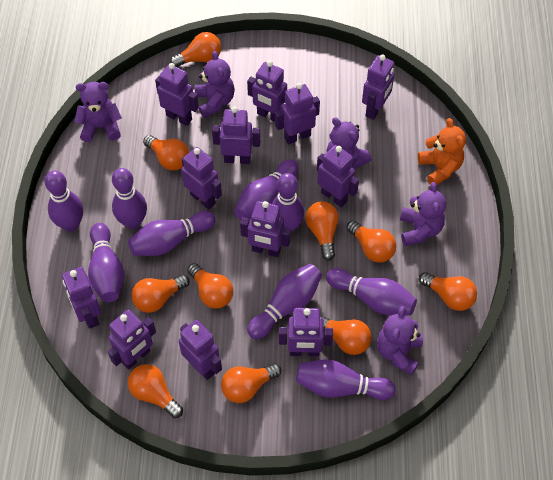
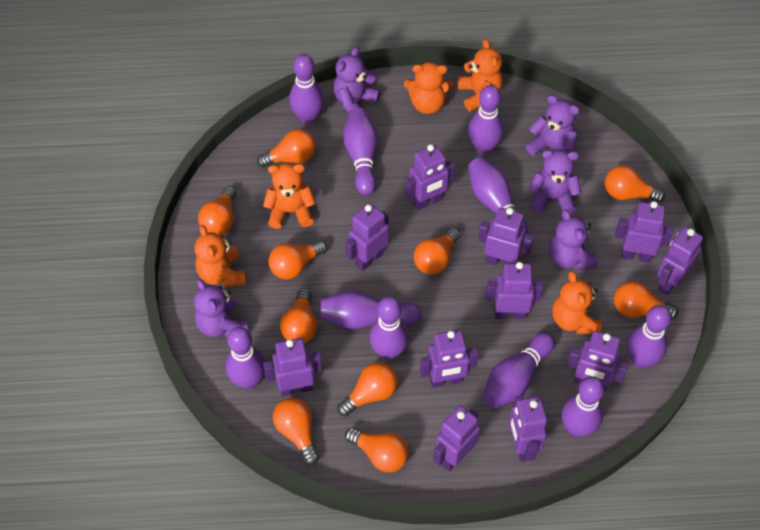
orange teddy bear: 1 -> 5
purple bowling pin: 9 -> 10
purple robot: 12 -> 11

